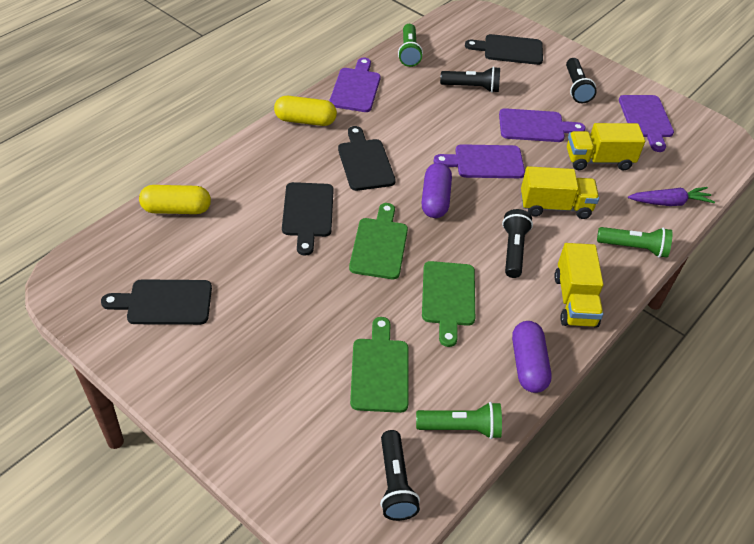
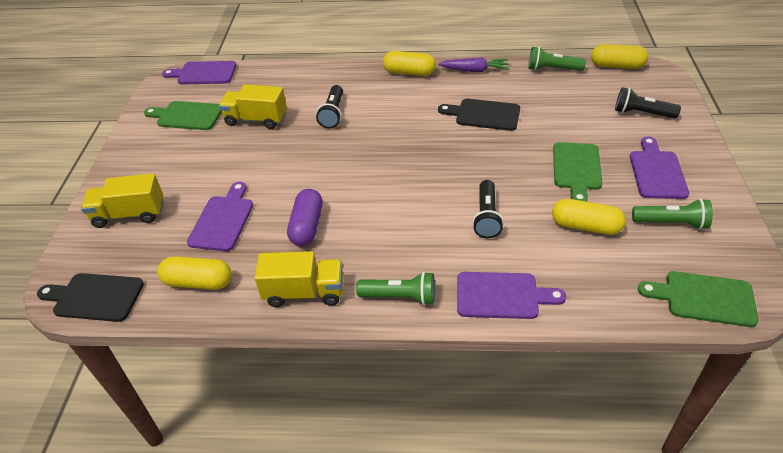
black cutting board: 4 -> 2
black flashlight: 4 -> 3
purple capsule: 2 -> 1
yellow capsule: 2 -> 4

